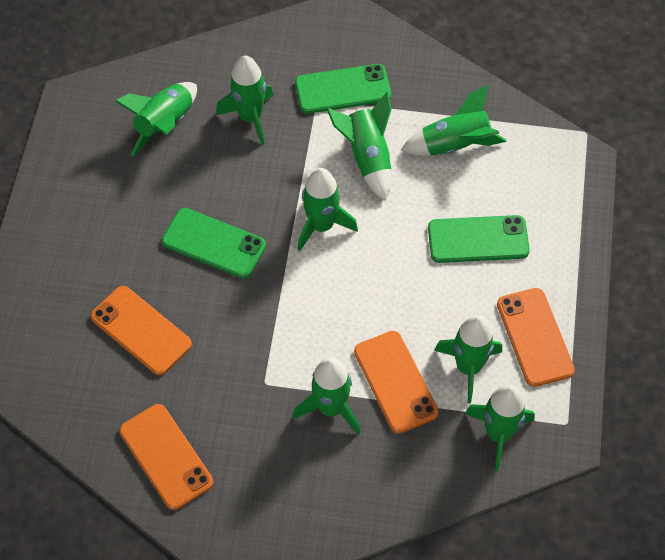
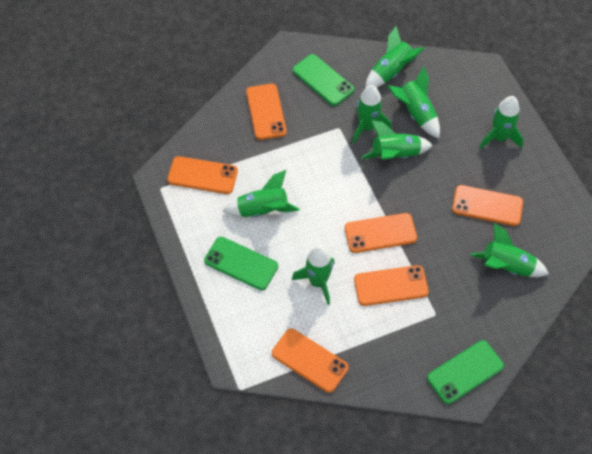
orange phone: 4 -> 6

